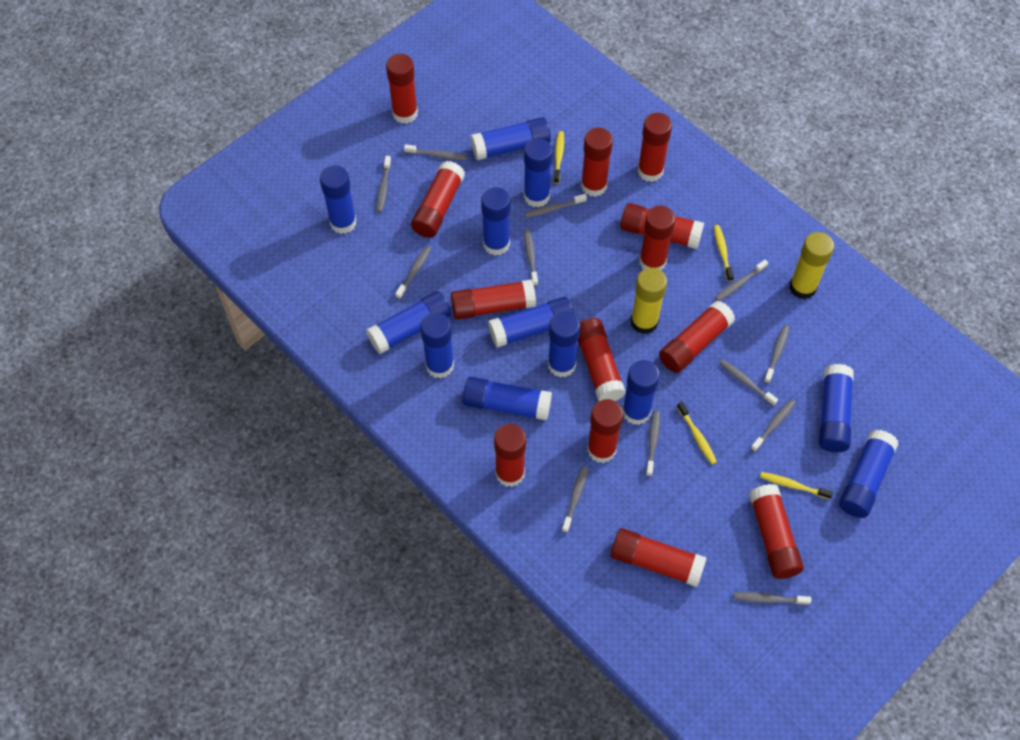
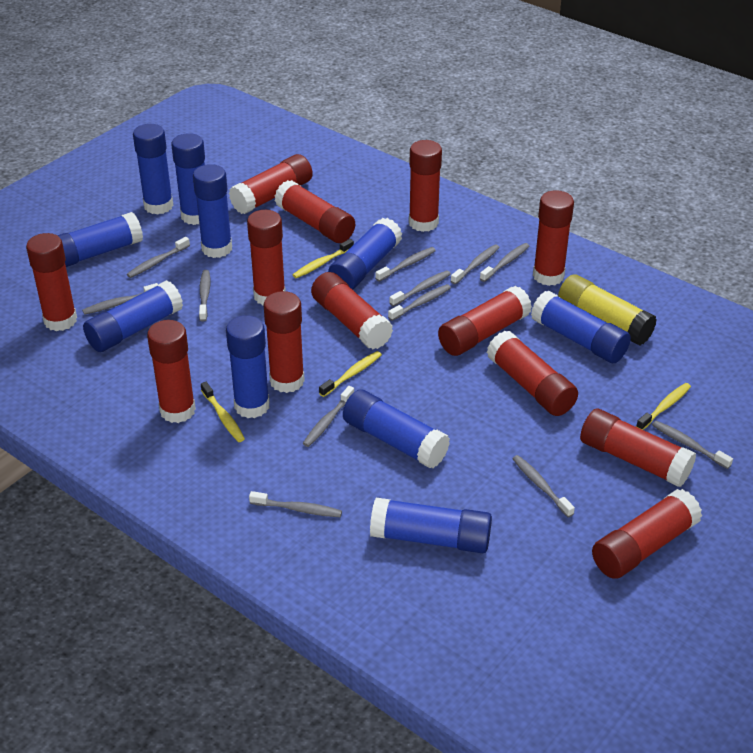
blue glue stick: 12 -> 10
yellow glue stick: 2 -> 1

